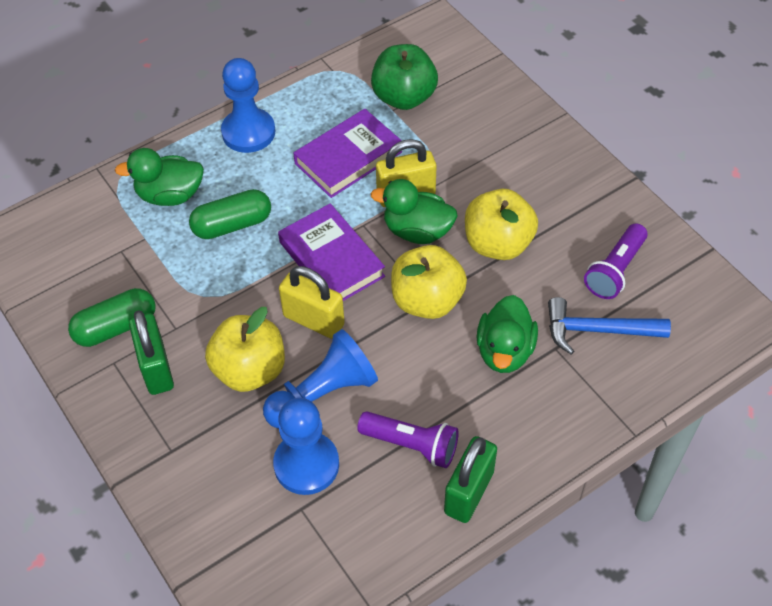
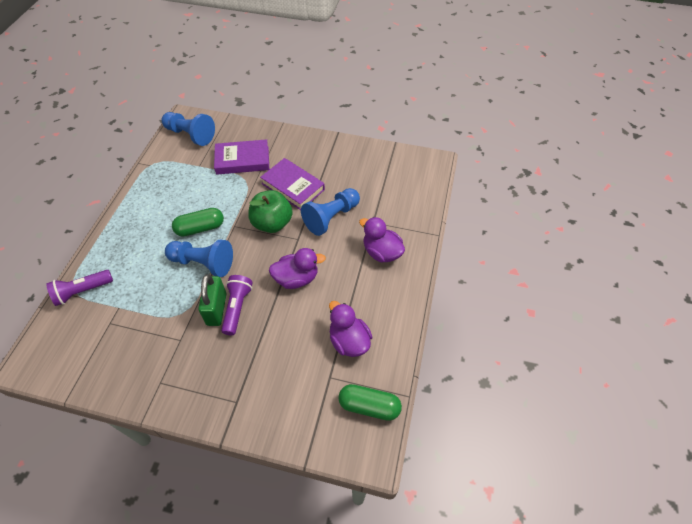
blue hammer: 1 -> 0
green duck: 3 -> 0
green padlock: 2 -> 1
purple duck: 0 -> 3
yellow apple: 3 -> 0
yellow padlock: 2 -> 0

